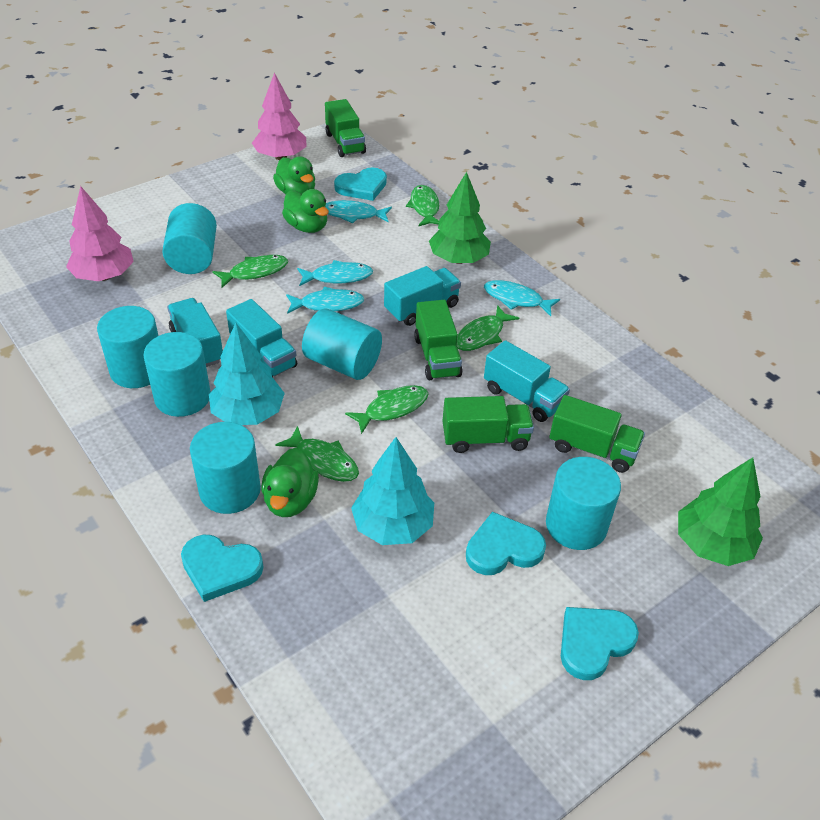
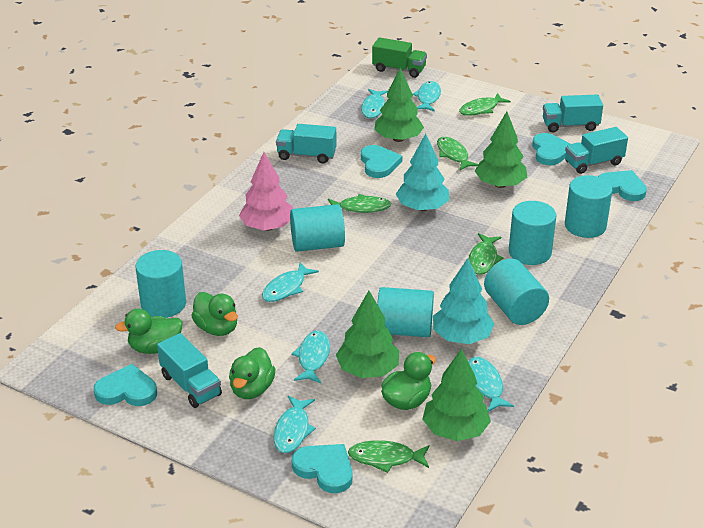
green duck: 3 -> 4
green tree: 2 -> 4
green truck: 4 -> 1
pink tree: 2 -> 1
turquoise fish: 4 -> 6
turquoise heart: 4 -> 5

